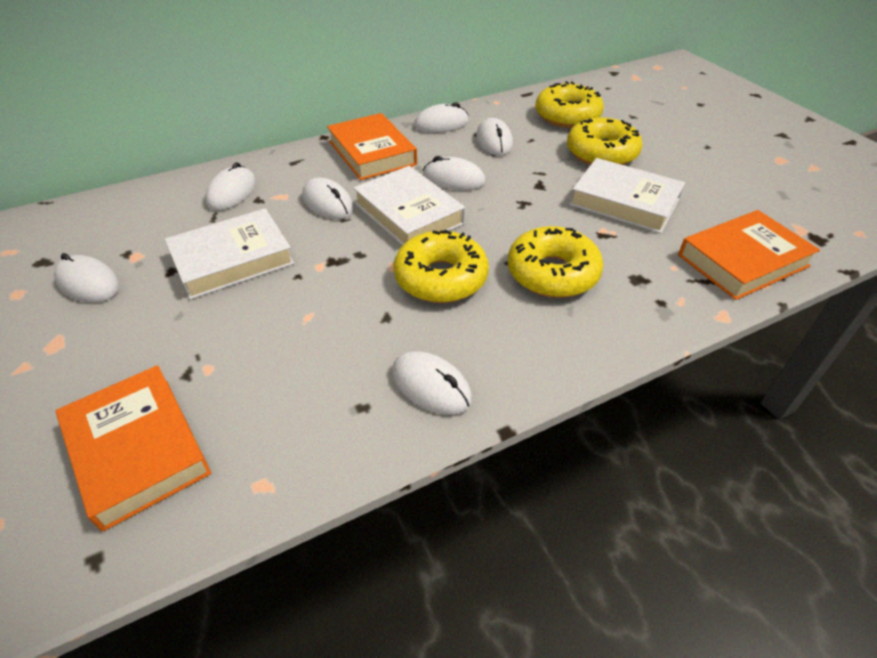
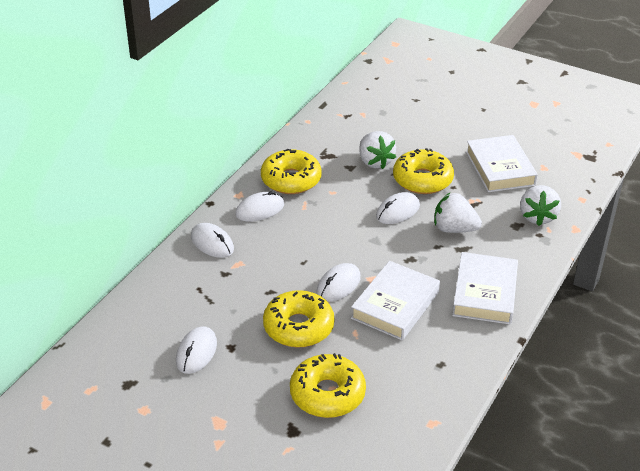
orange book: 3 -> 0
white mouse: 7 -> 5
white strawberry: 0 -> 3

